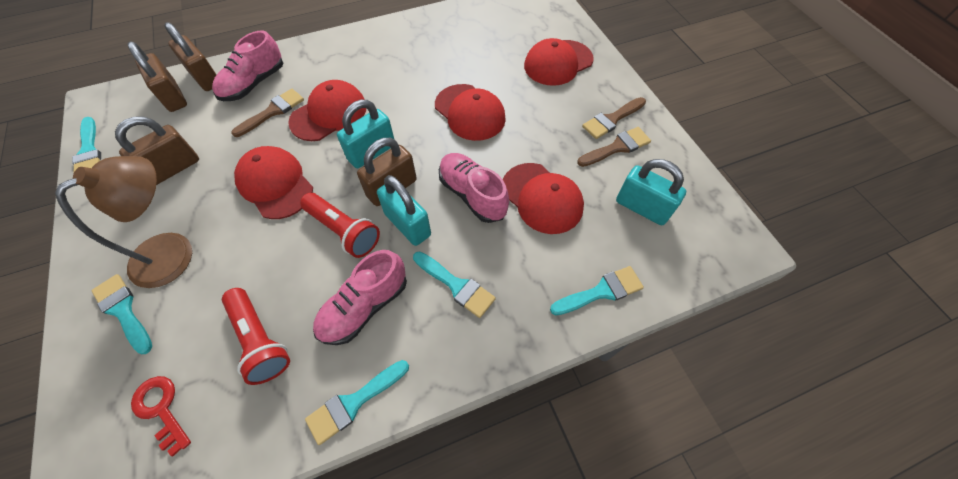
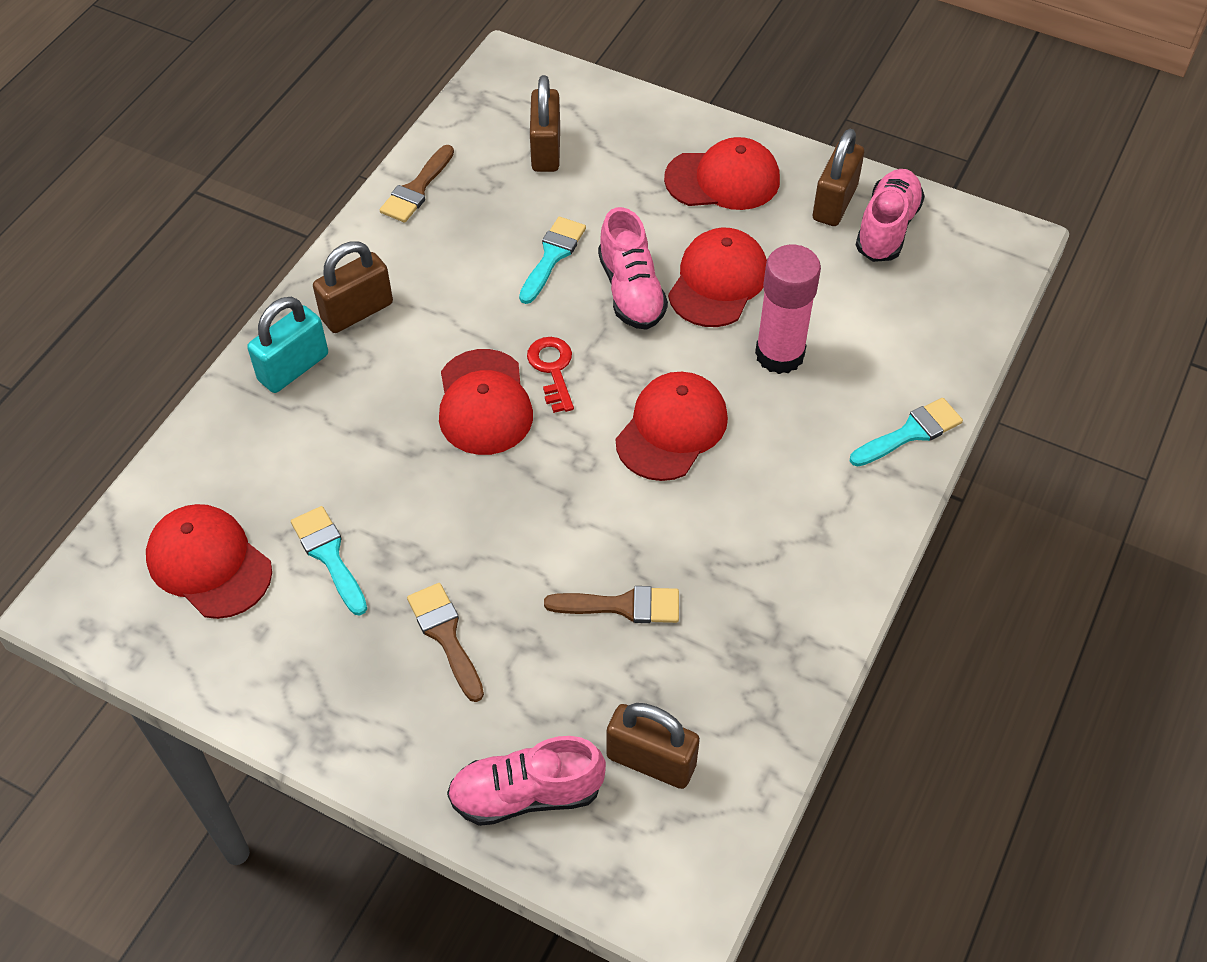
brown lamp: 1 -> 0
pink glue stick: 0 -> 1
red flashlight: 2 -> 0
turquoise brush: 5 -> 3
turquoise padlock: 3 -> 1

